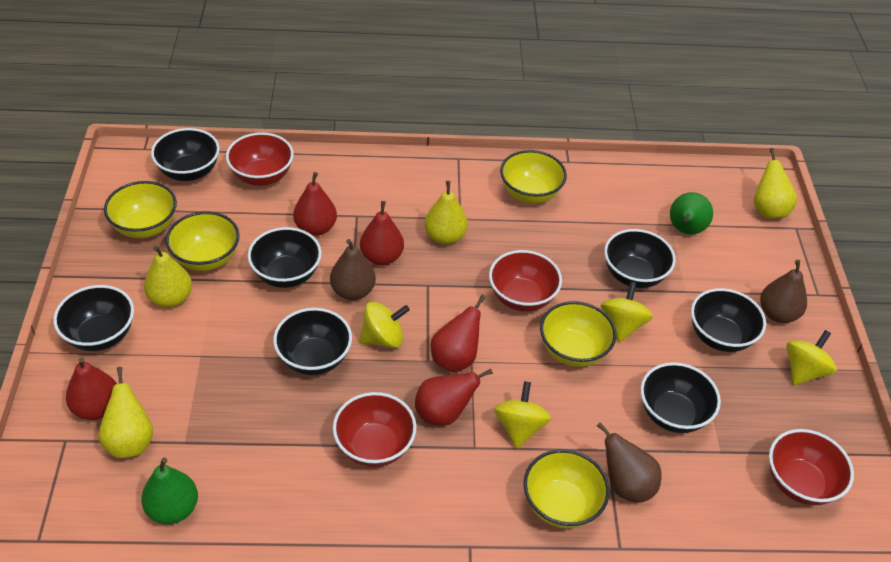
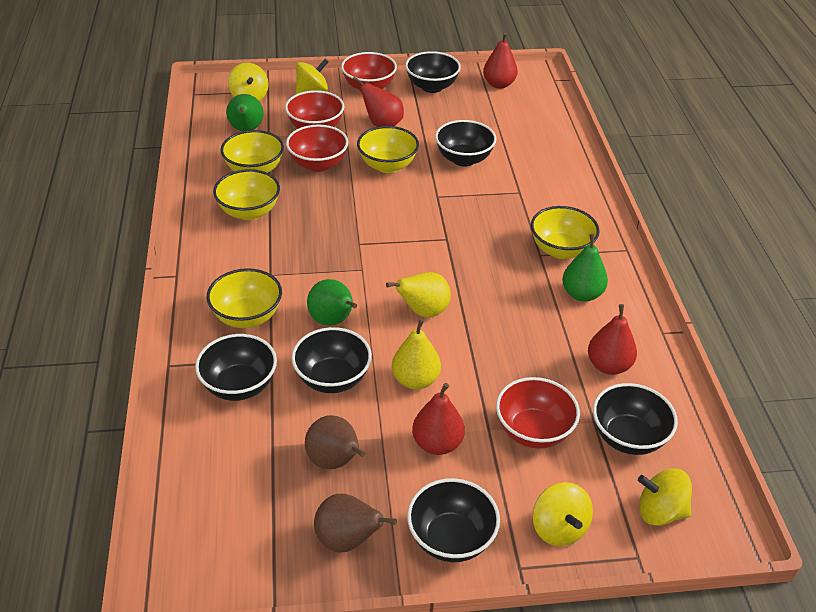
black bowl: 7 -> 6
brown pear: 3 -> 2
green pear: 2 -> 3
red pear: 5 -> 4
yellow pear: 4 -> 2

